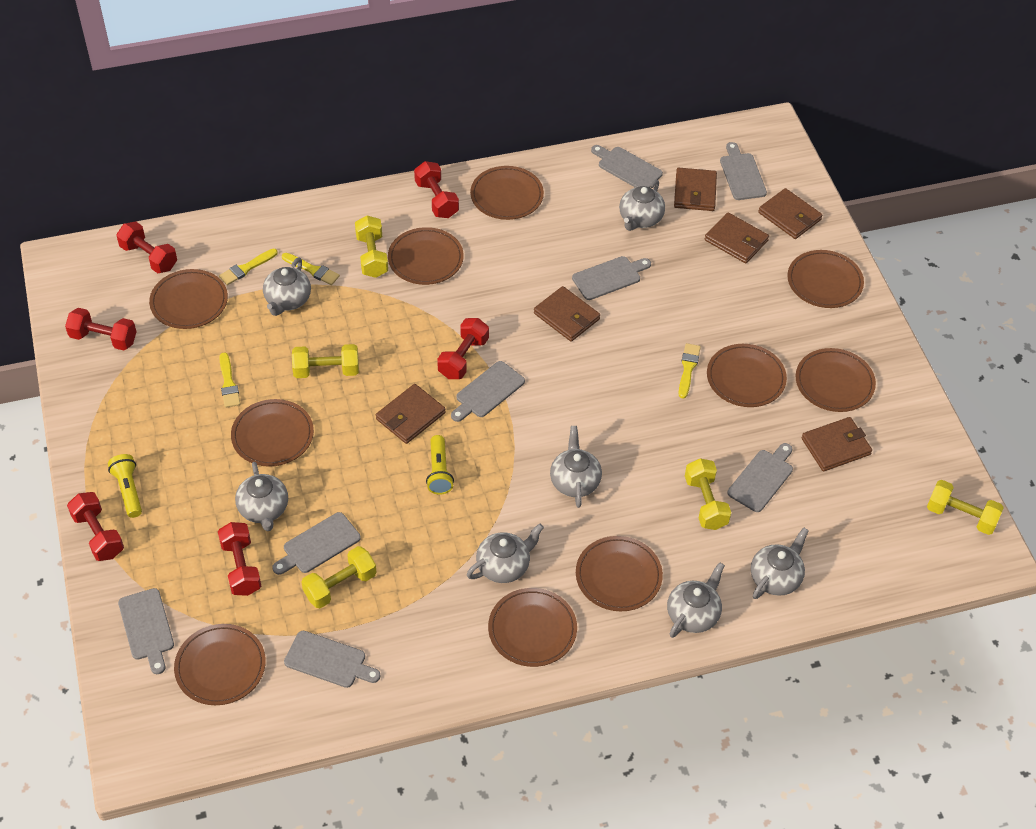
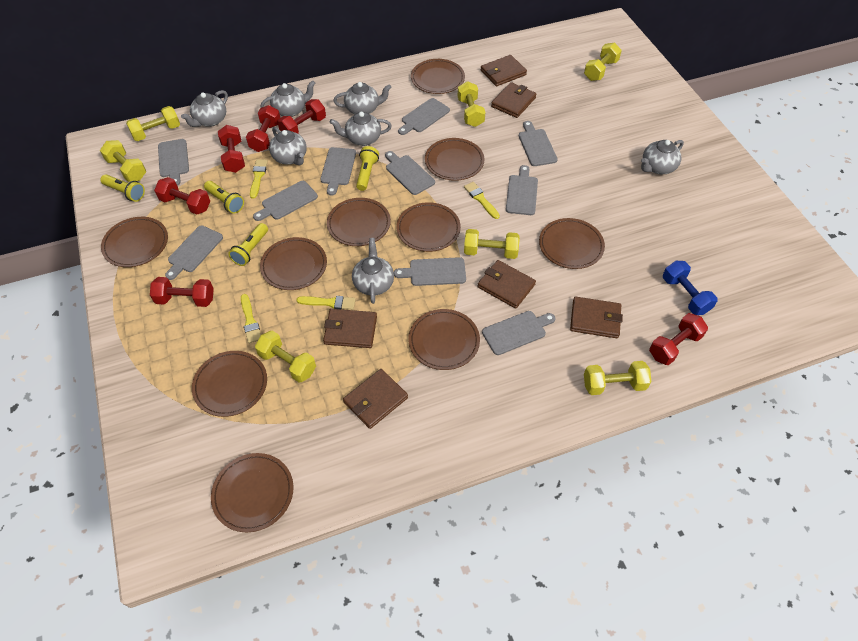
blue dumbbell: 0 -> 1
grey cutting board: 8 -> 10
yellow dumbbell: 5 -> 7
yellow flashlight: 2 -> 4

